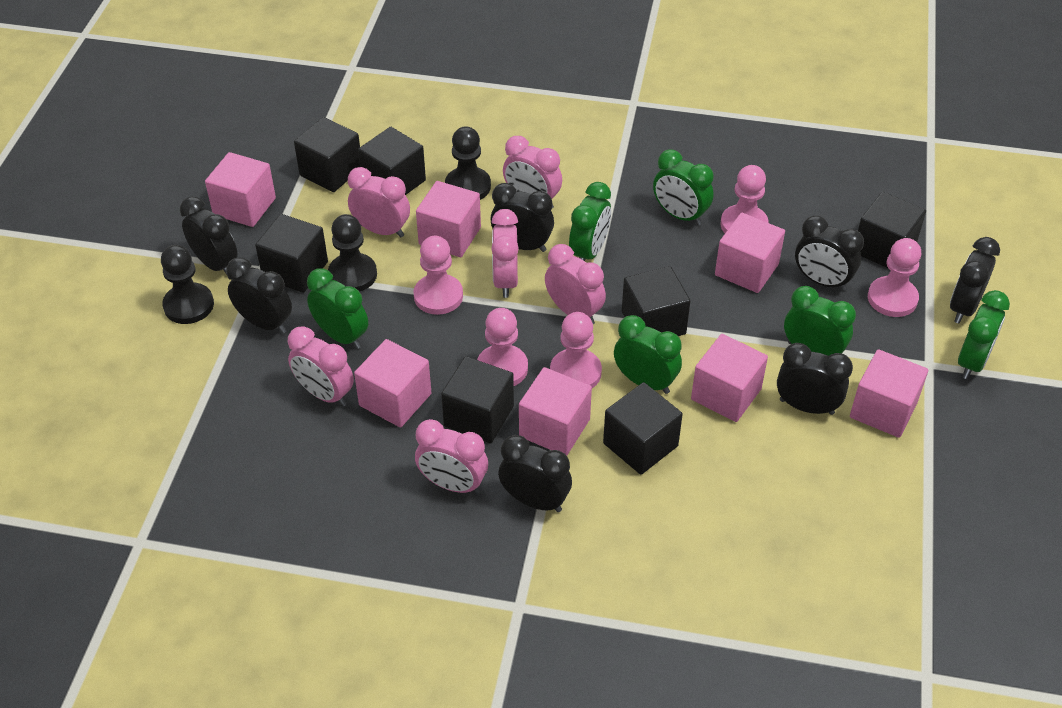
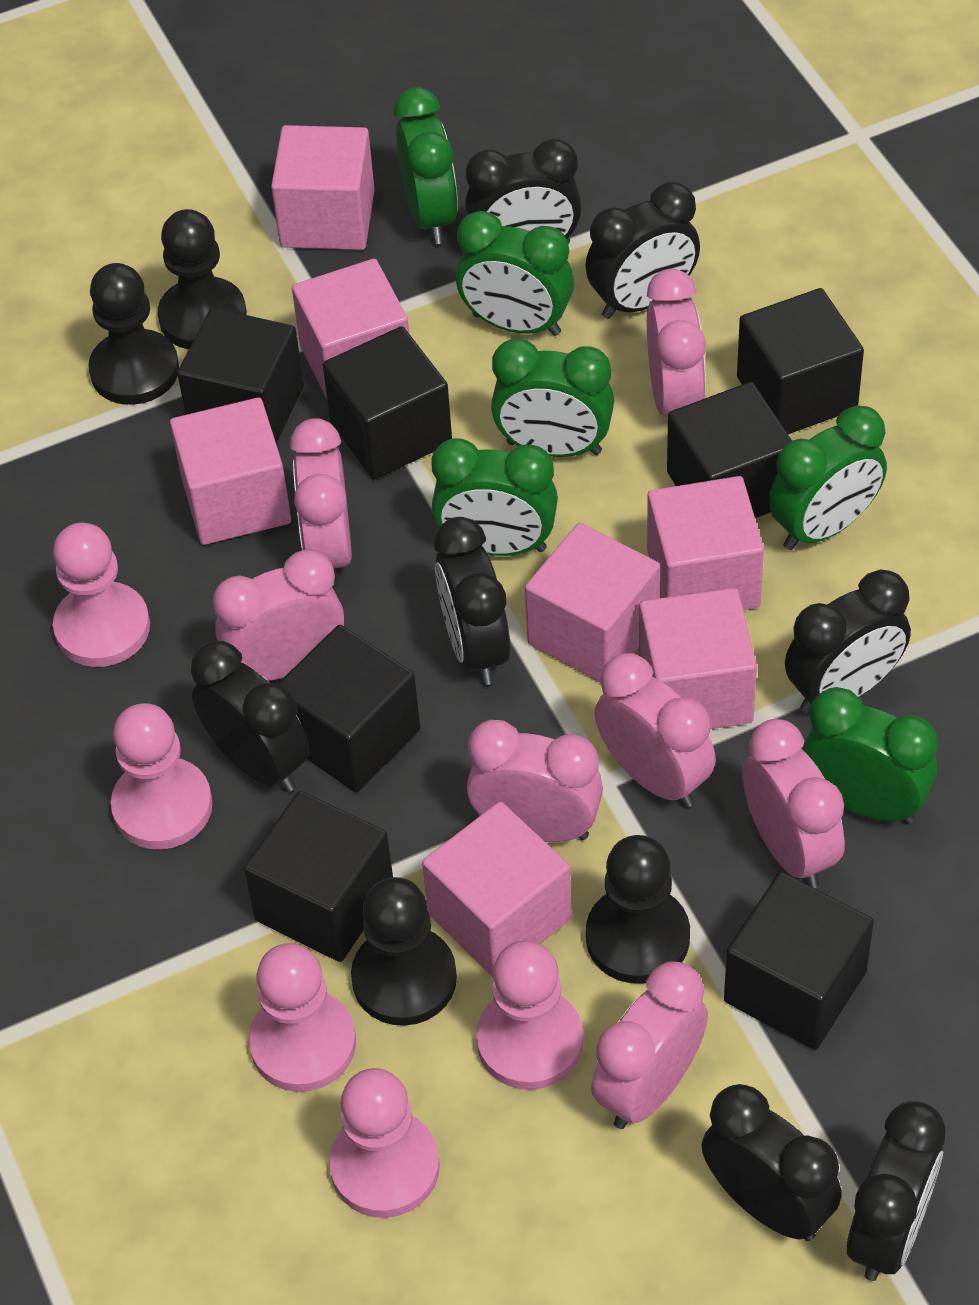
black pawn: 3 -> 4
pink clock: 6 -> 7

